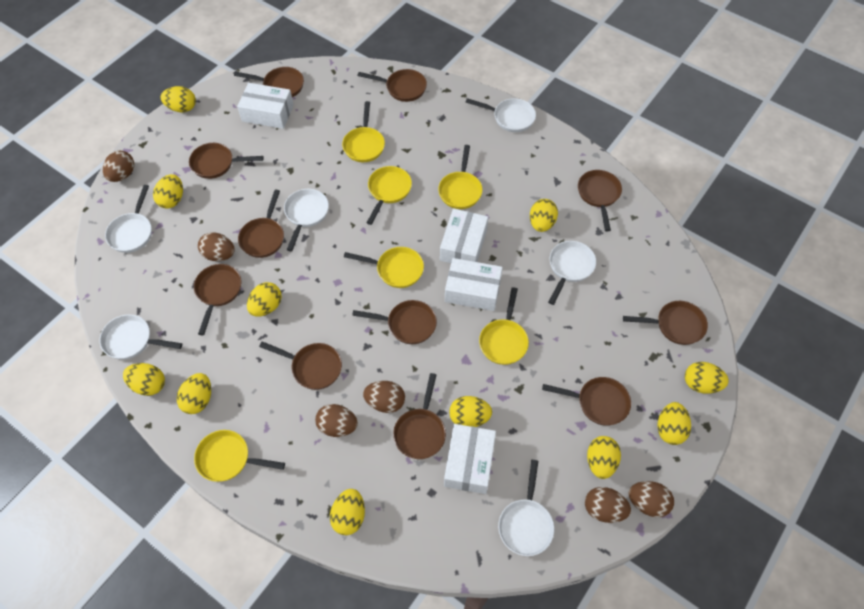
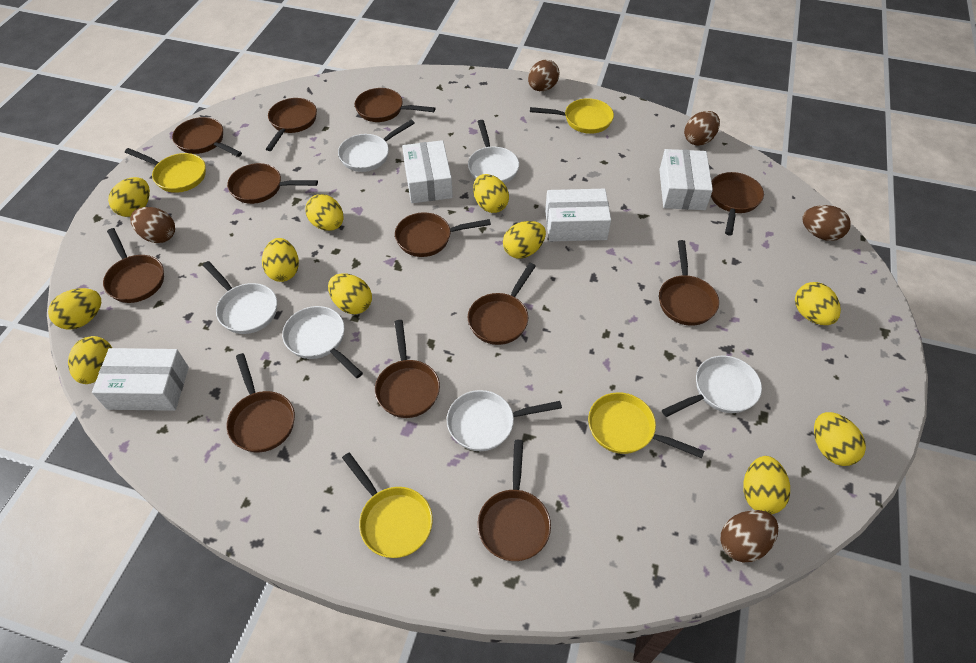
brown egg: 6 -> 5
brown pan: 11 -> 12
yellow pan: 6 -> 4

